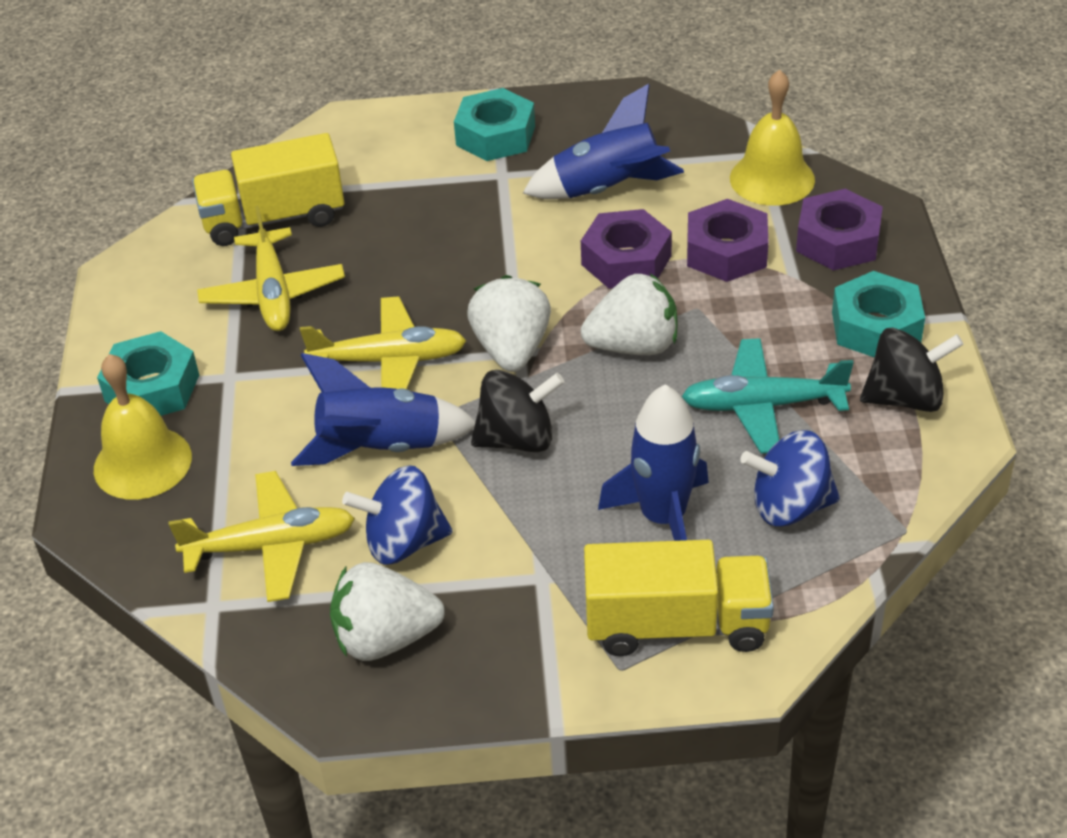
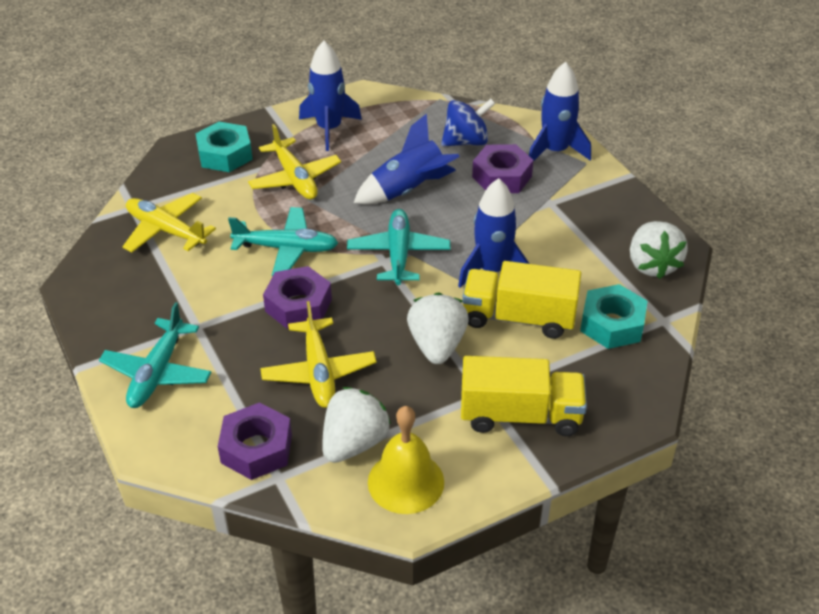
black spinning top: 2 -> 0
blue rocket: 3 -> 4
blue spinning top: 2 -> 1
turquoise nut: 3 -> 2
turquoise plane: 1 -> 3
yellow bell: 2 -> 1

